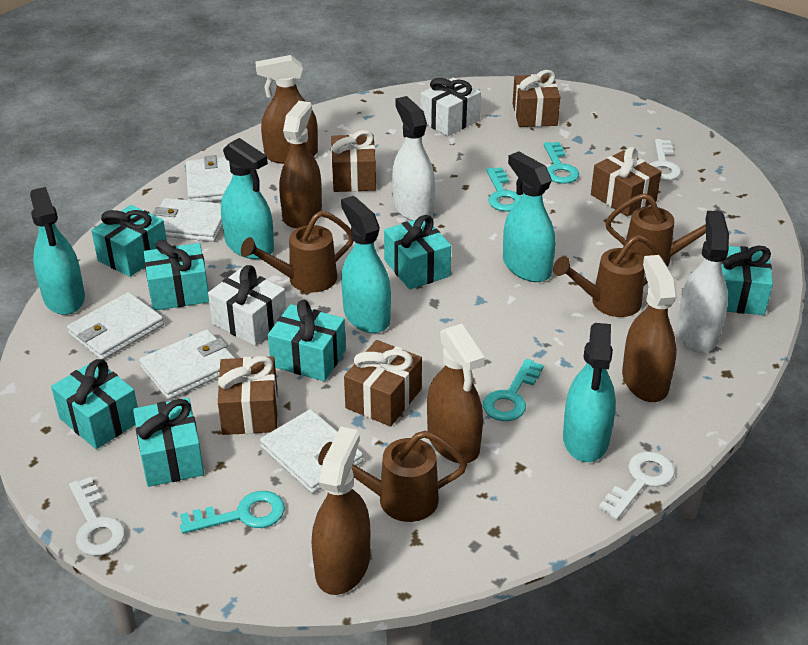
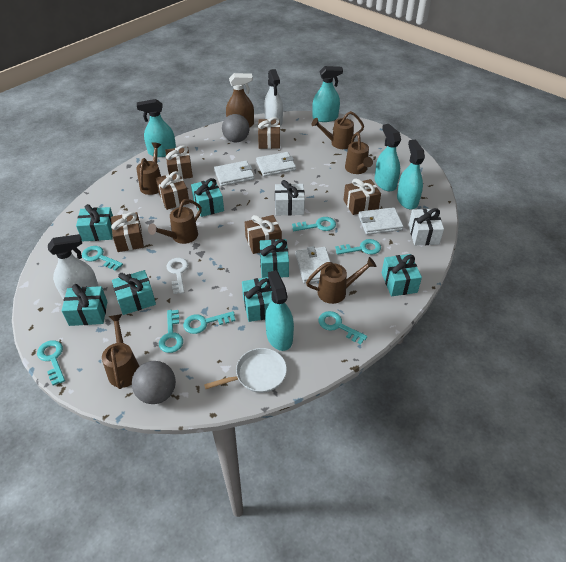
brown gift: 5 -> 6
brown spray bottle: 5 -> 1
brown watering can: 4 -> 6
grey ball: 0 -> 2
turquoise key: 4 -> 7
white key: 3 -> 1
white pan: 0 -> 1
white wallet: 5 -> 4

